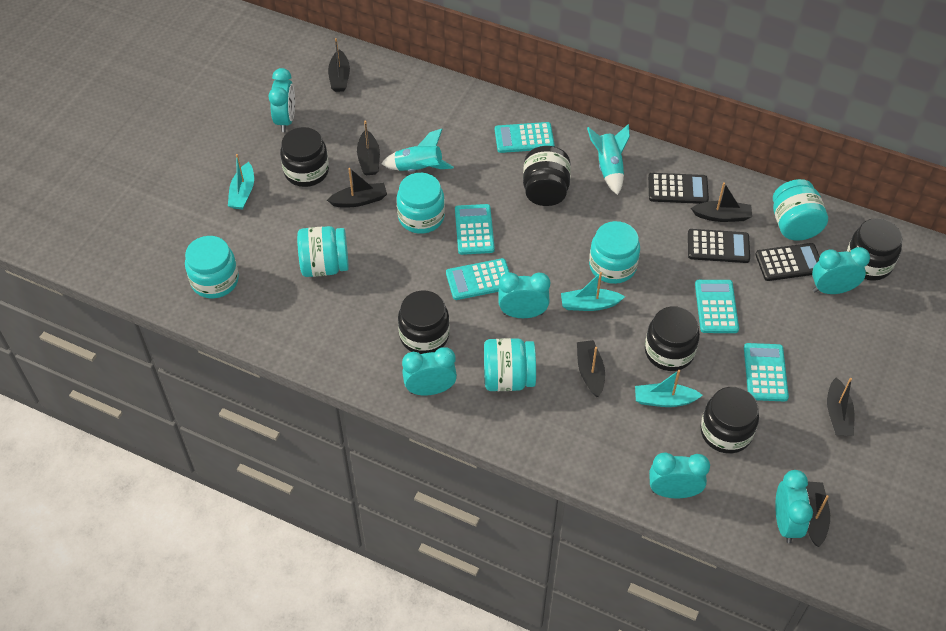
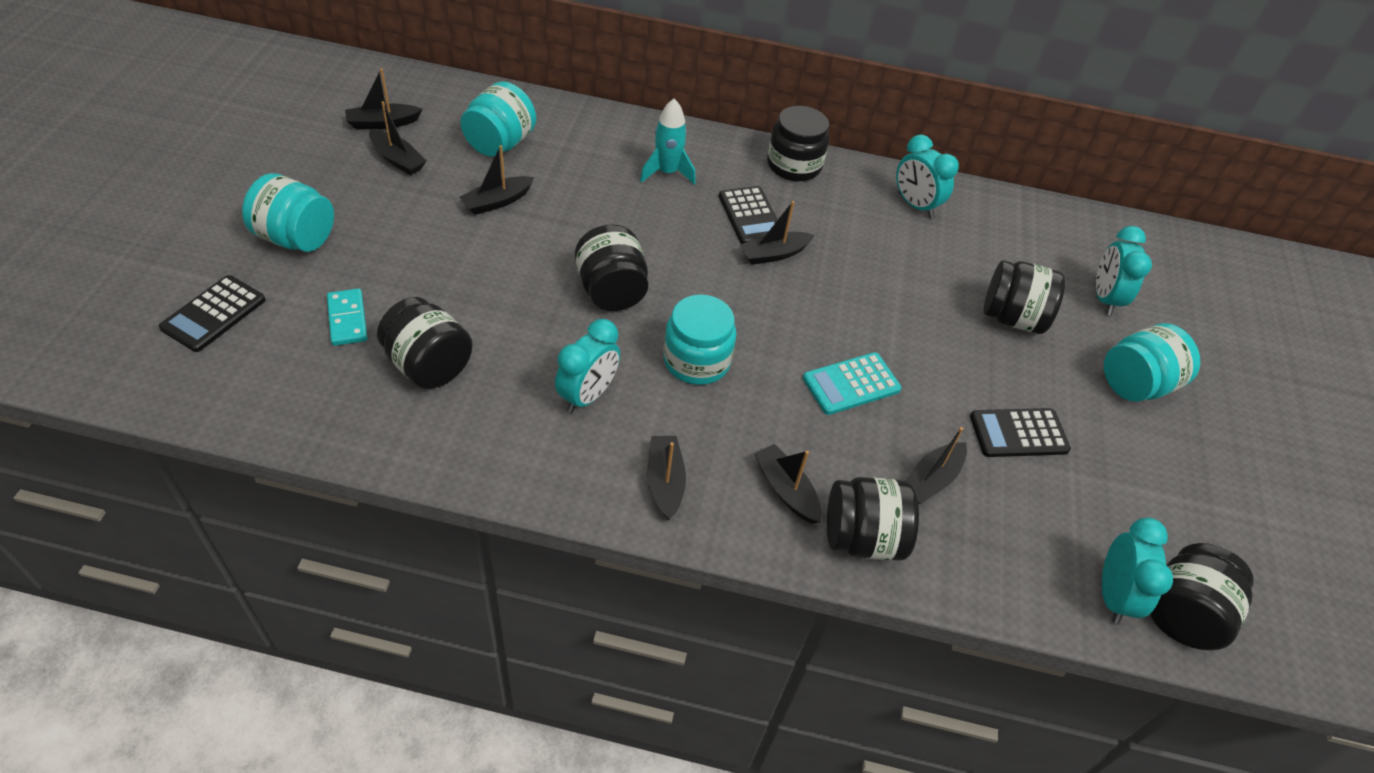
turquoise boat: 3 -> 0
turquoise calculator: 5 -> 1
turquoise clock: 6 -> 4
turquoise domino: 0 -> 1
turquoise jar: 6 -> 4
turquoise rocket: 2 -> 1

